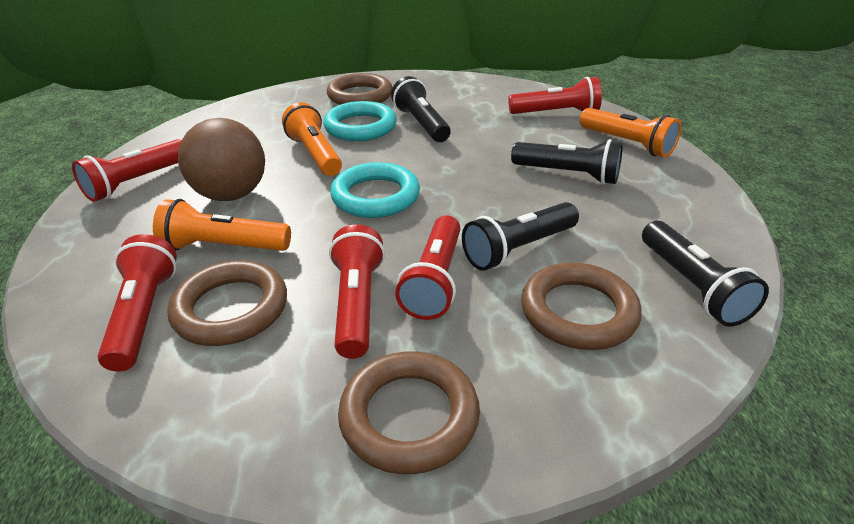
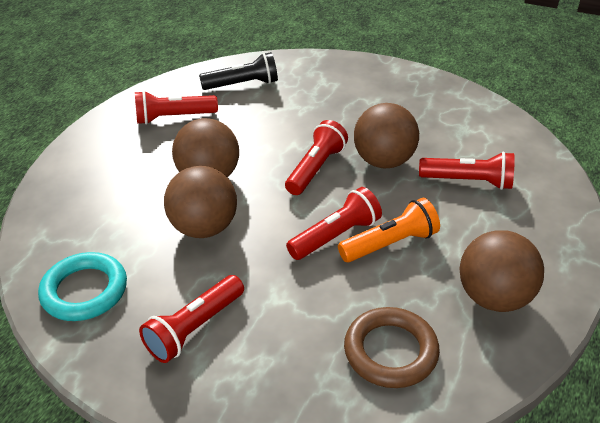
black flashlight: 4 -> 1
brown ball: 1 -> 4
brown ring: 4 -> 1
orange flashlight: 3 -> 1
turquoise ring: 2 -> 1

